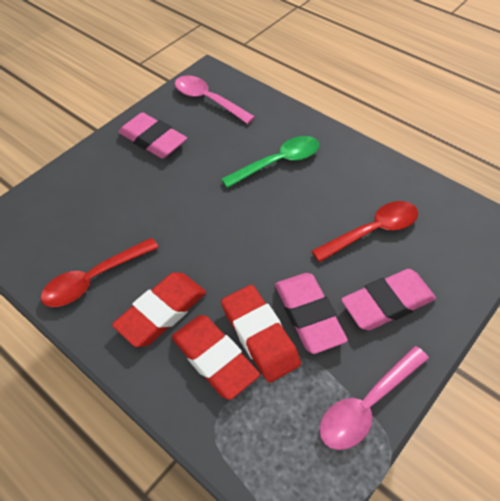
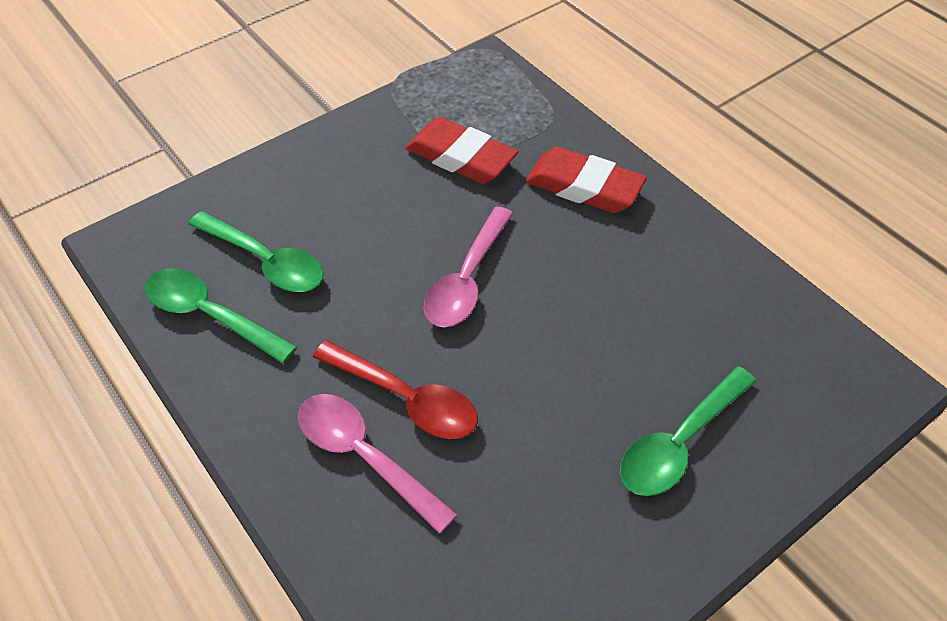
green spoon: 1 -> 3
pink eraser: 3 -> 0
red eraser: 3 -> 2
red spoon: 2 -> 1

